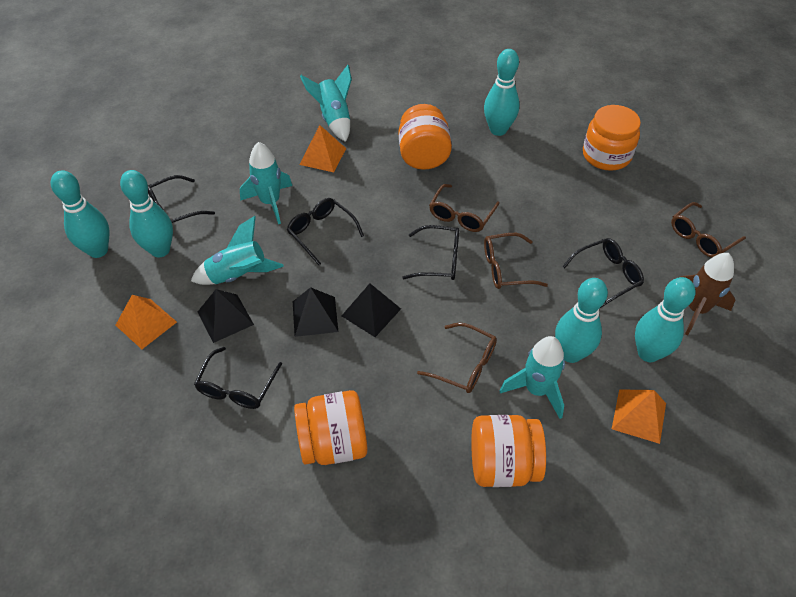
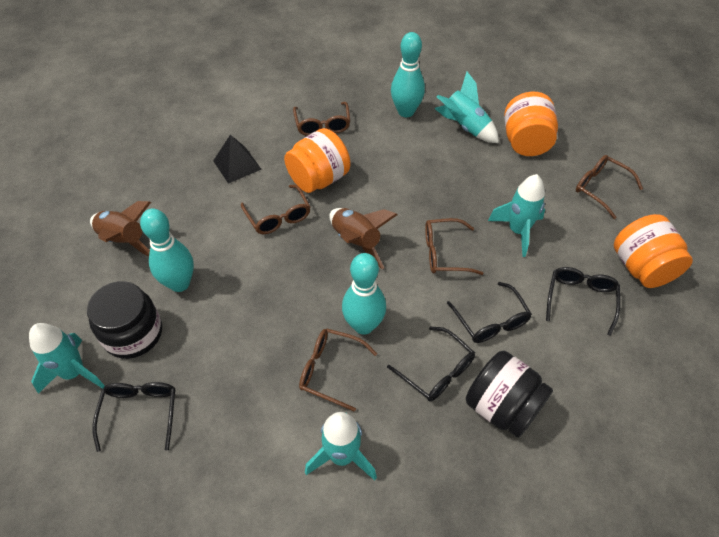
black glasses: 5 -> 4
black jar: 0 -> 2
black pyramid: 3 -> 1
brown glasses: 4 -> 5
brown rocket: 1 -> 2
orange jar: 4 -> 3
orange pyramid: 3 -> 0
turquoise bowling pin: 5 -> 3

